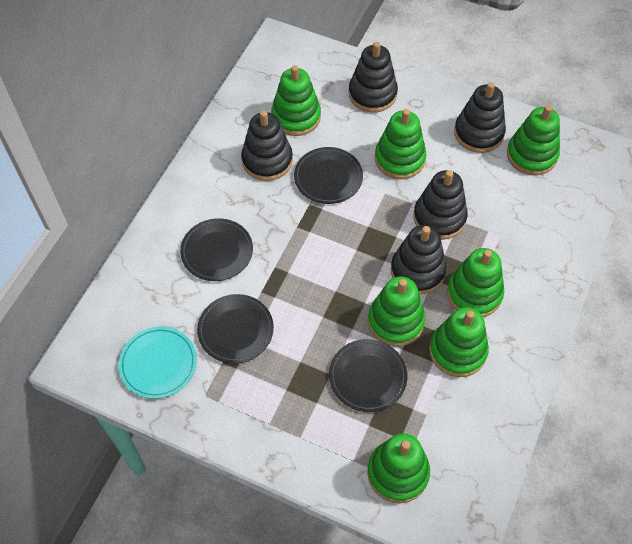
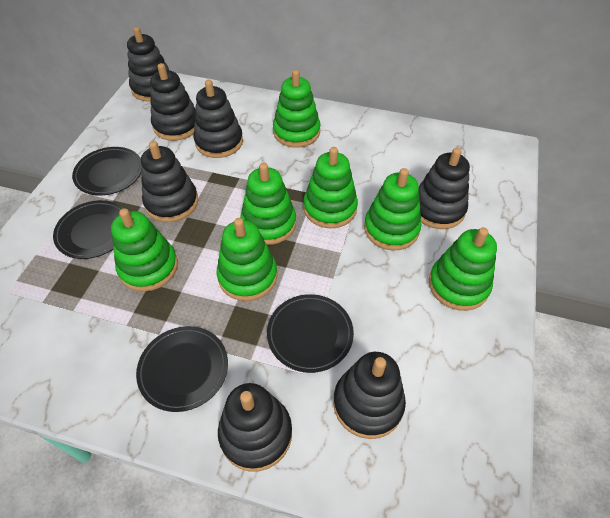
black stacking toy: 5 -> 7
turquoise plate: 1 -> 0

